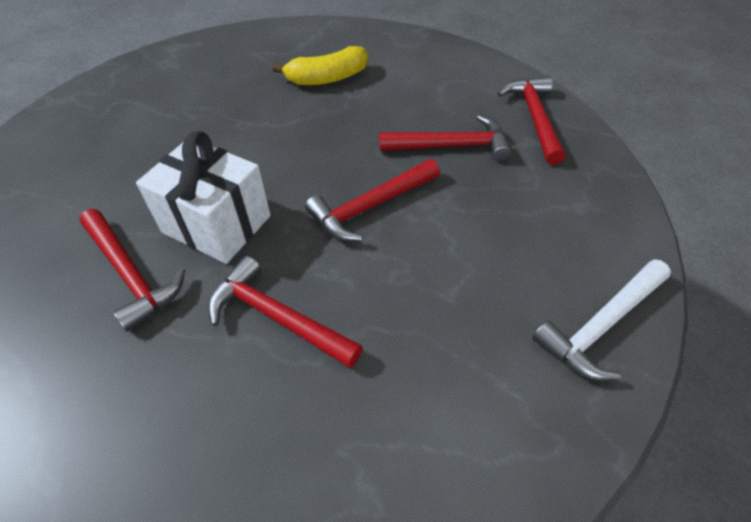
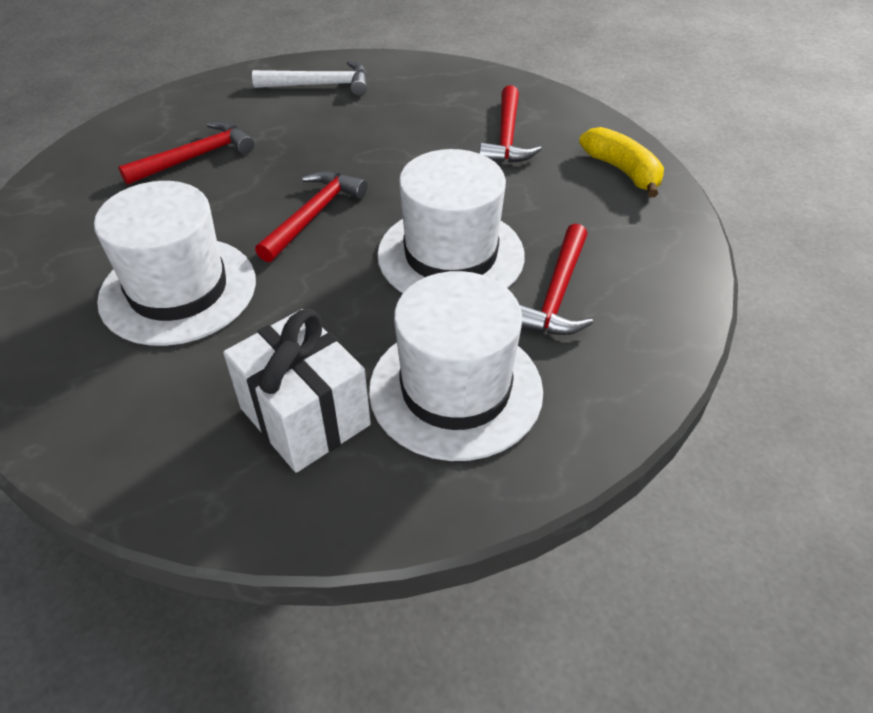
red hammer: 5 -> 4
white hat: 0 -> 3

